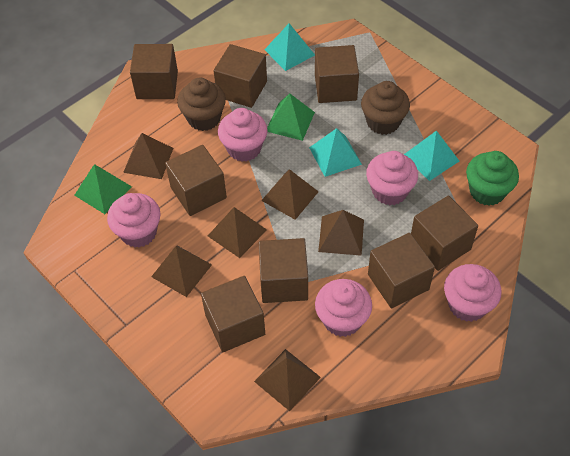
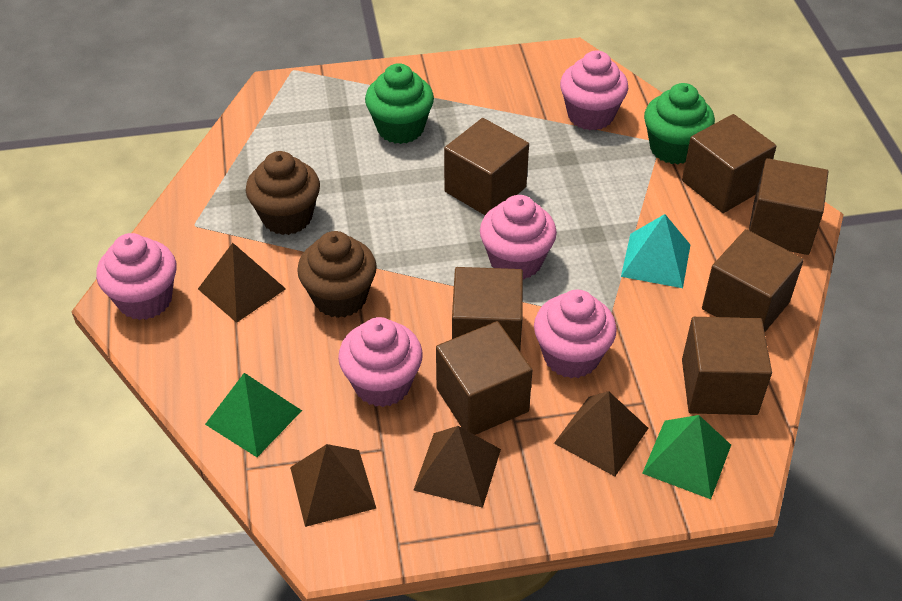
brown cube: 8 -> 7
brown pyramid: 6 -> 4
green cupcake: 1 -> 2
turquoise pyramid: 3 -> 1

